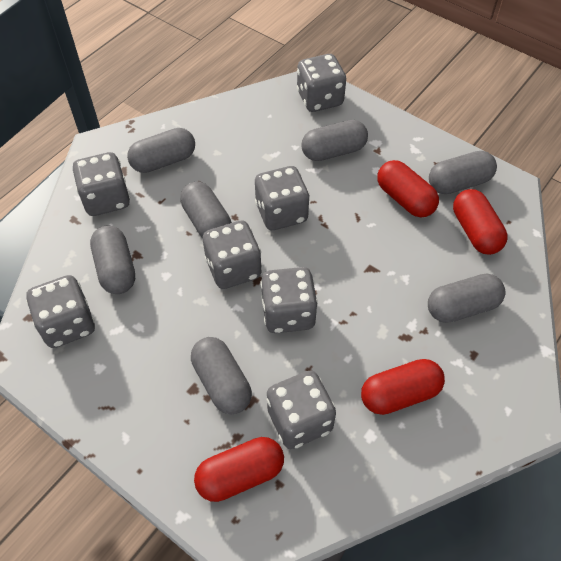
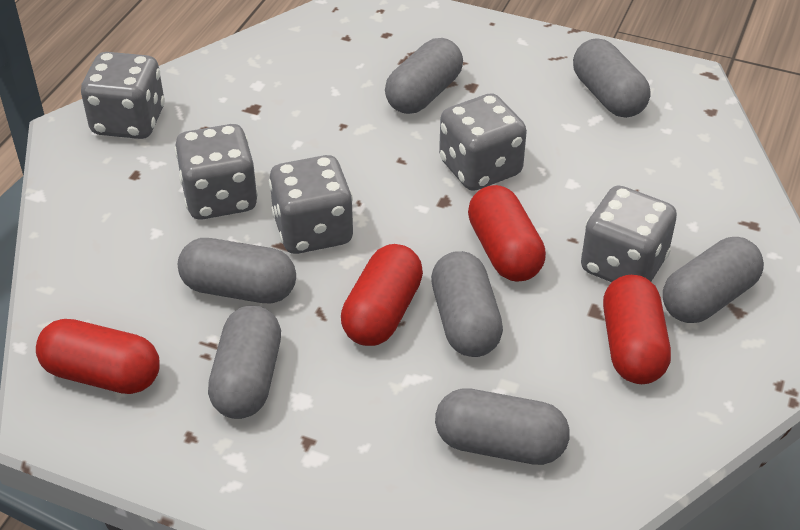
grey dice: 7 -> 5

